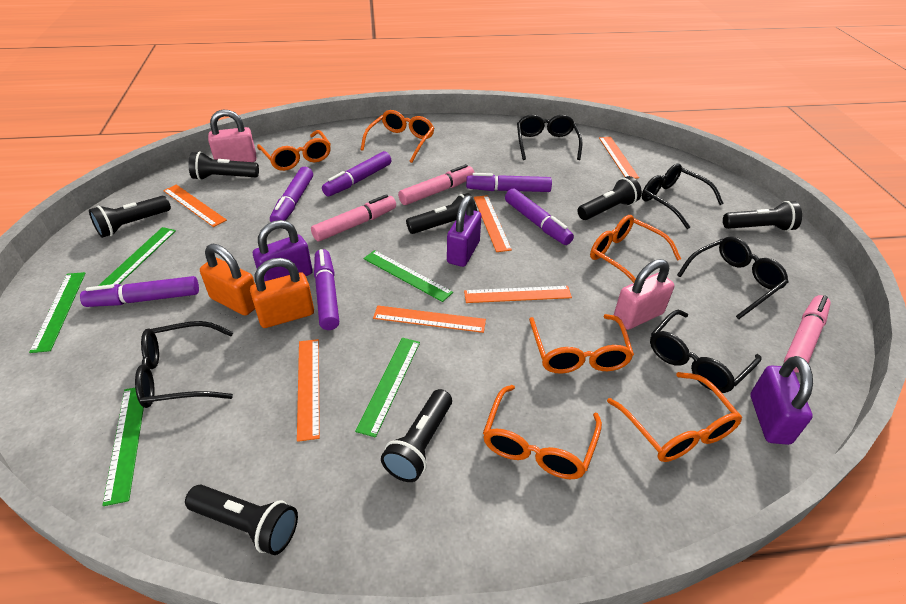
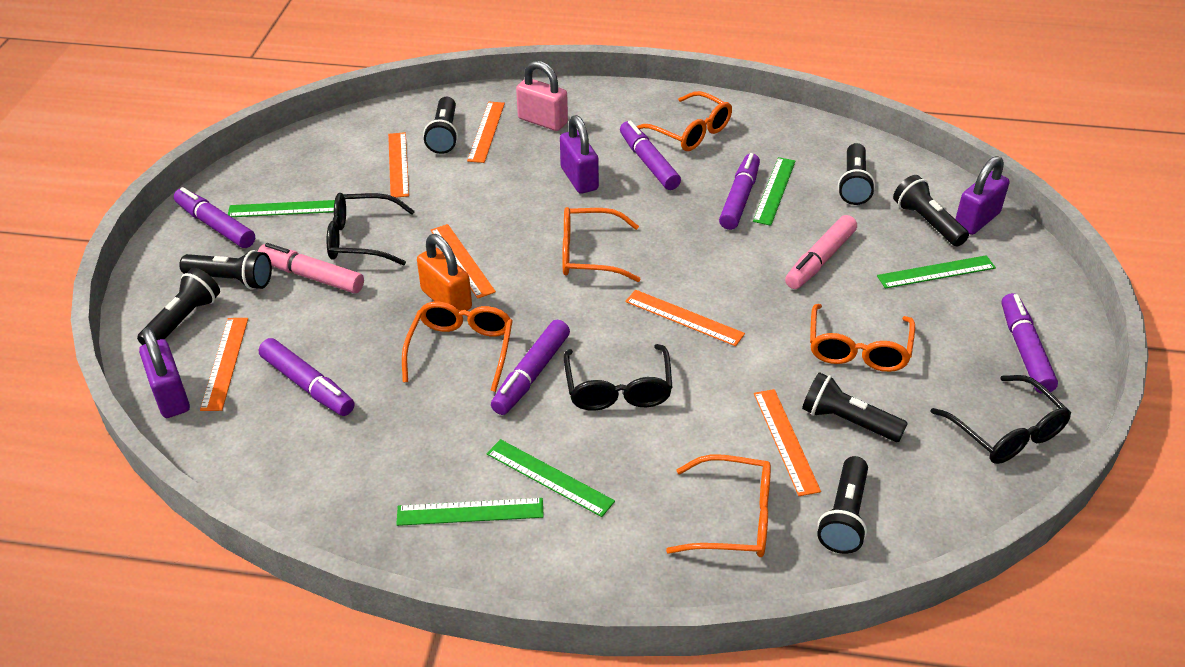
black glasses: 5 -> 3
orange glasses: 6 -> 5
orange padlock: 2 -> 1
pink marker: 3 -> 2
pink padlock: 2 -> 1

